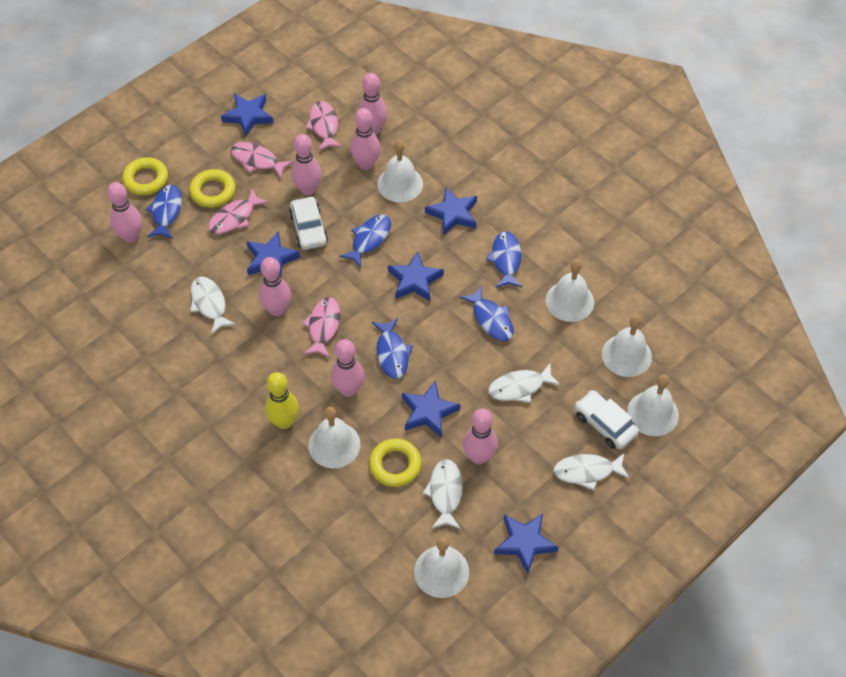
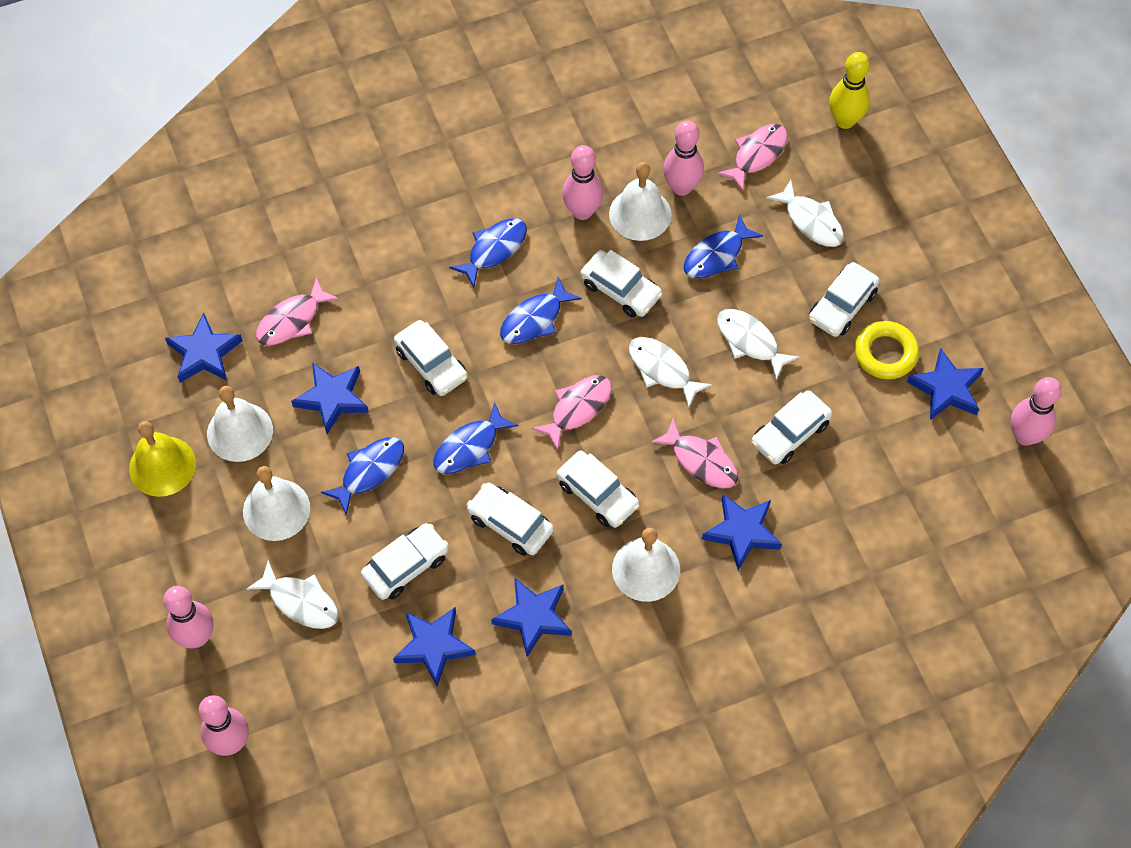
pink bowling pin: 7 -> 5
white bell: 6 -> 4
white car: 2 -> 7
yellow bell: 0 -> 1
yellow ring: 3 -> 1

